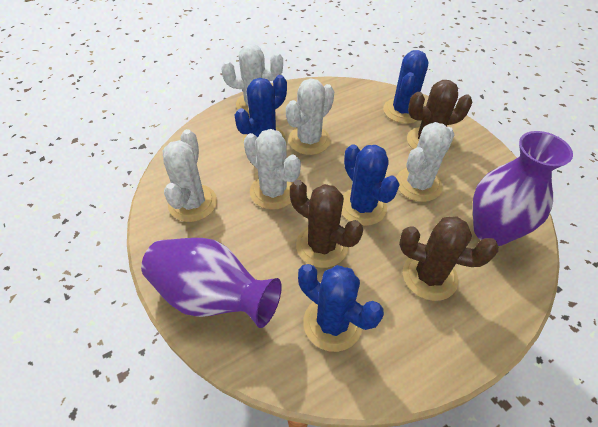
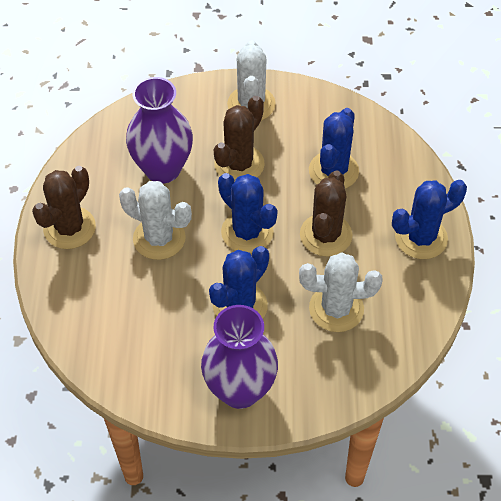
white cactus: 5 -> 3

